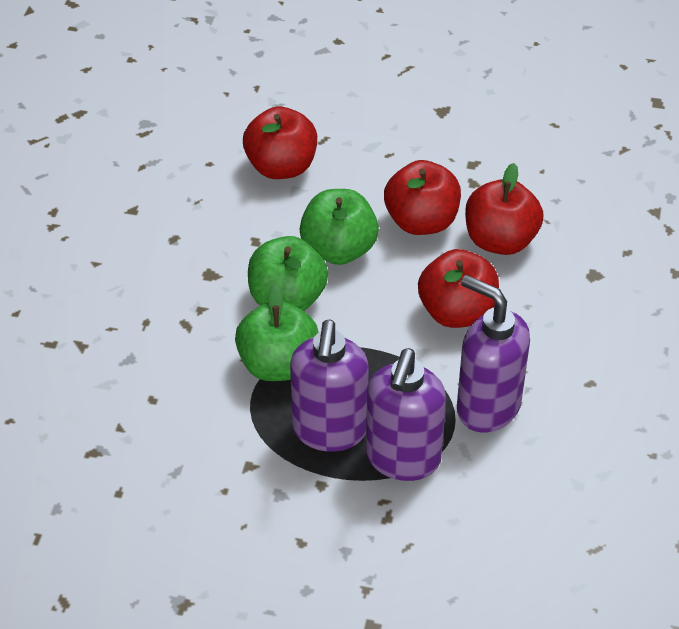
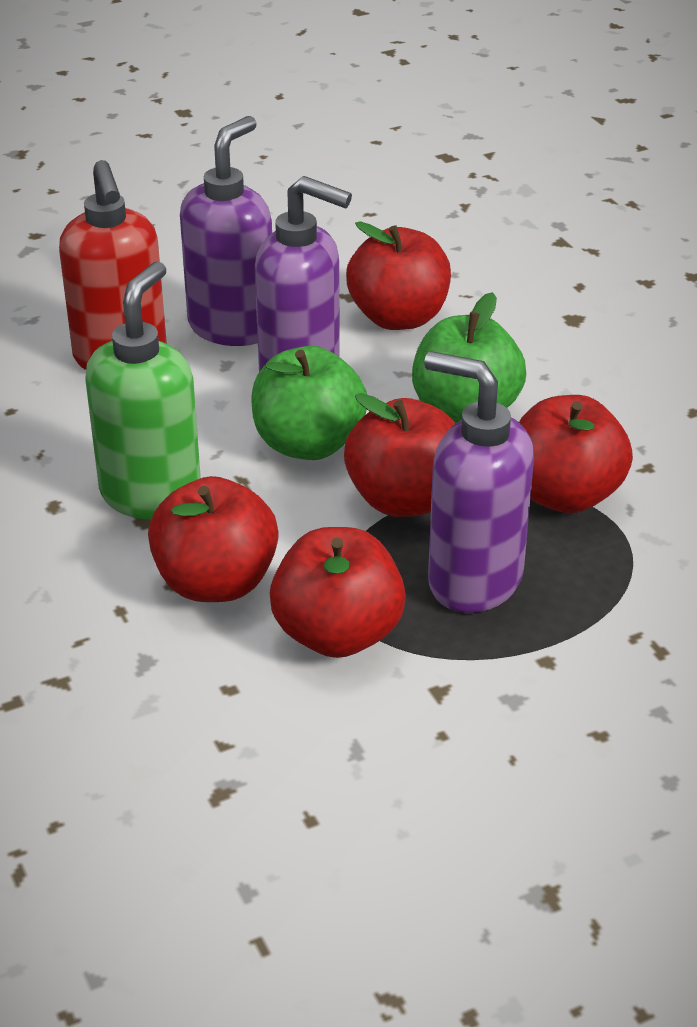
green apple: 3 -> 2
green soap dispenser: 0 -> 1
red apple: 4 -> 5
red soap dispenser: 0 -> 1

